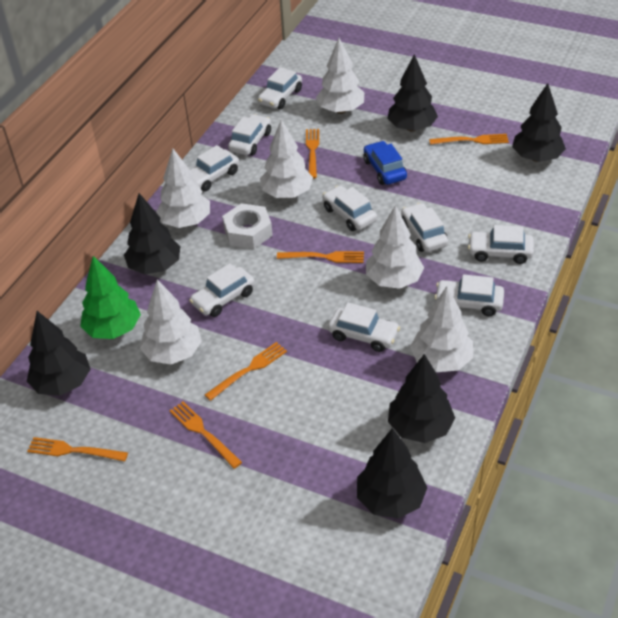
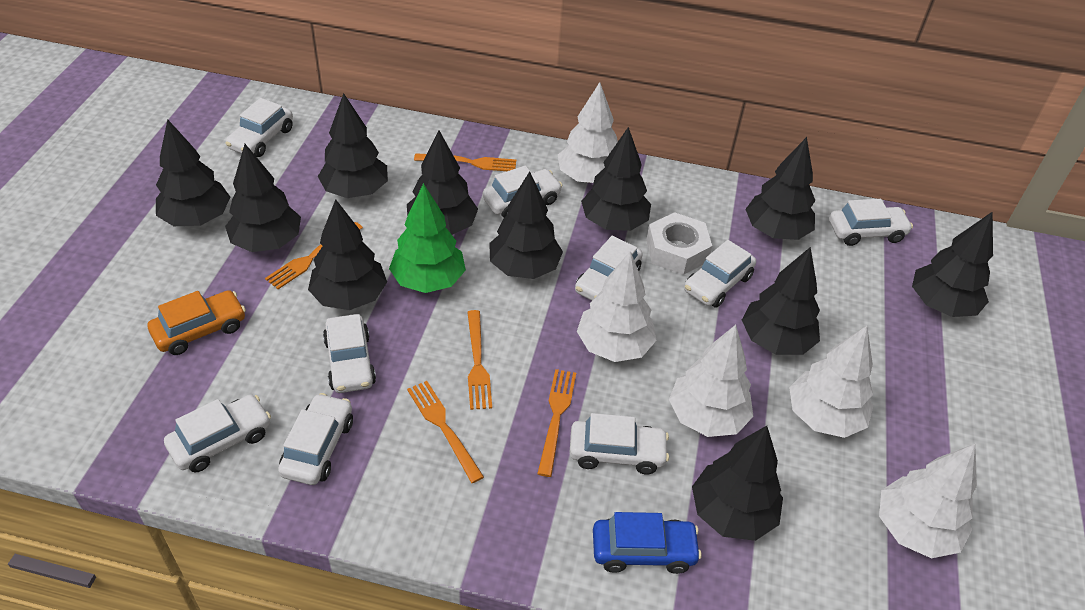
black tree: 6 -> 11
orange car: 0 -> 1
orange fork: 6 -> 5
white tree: 6 -> 5

